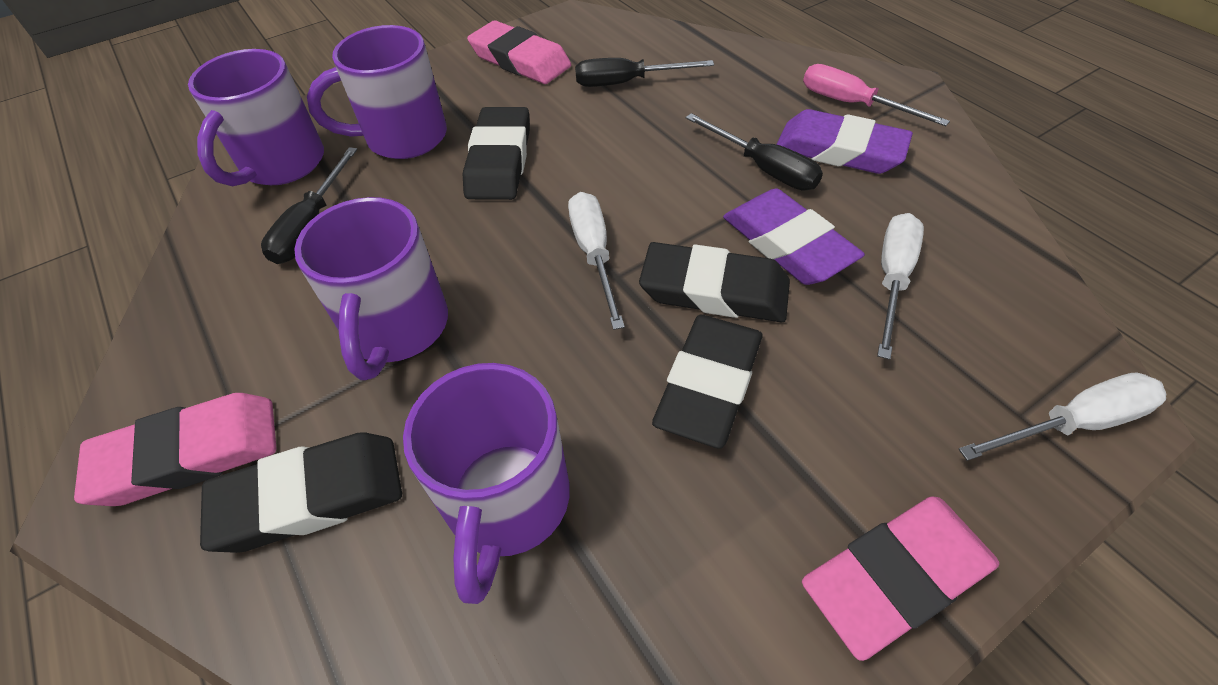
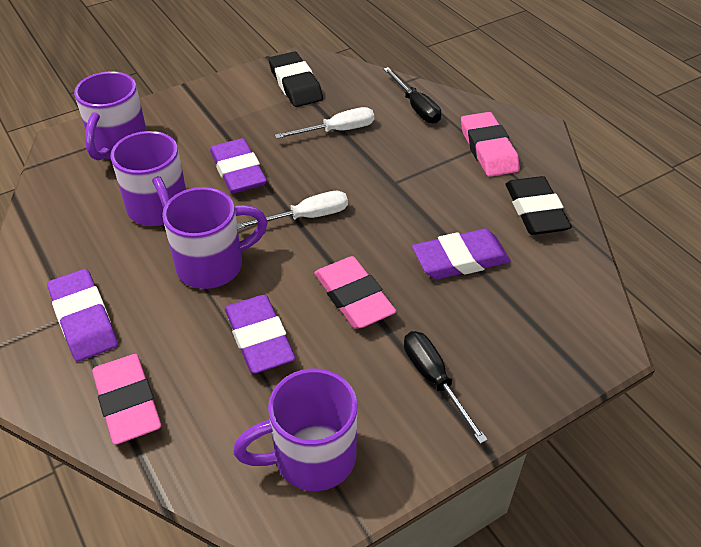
black eraser: 4 -> 2
black screwdriver: 3 -> 2
pink screwdriver: 1 -> 0
purple eraser: 2 -> 4
white screwdriver: 3 -> 2

